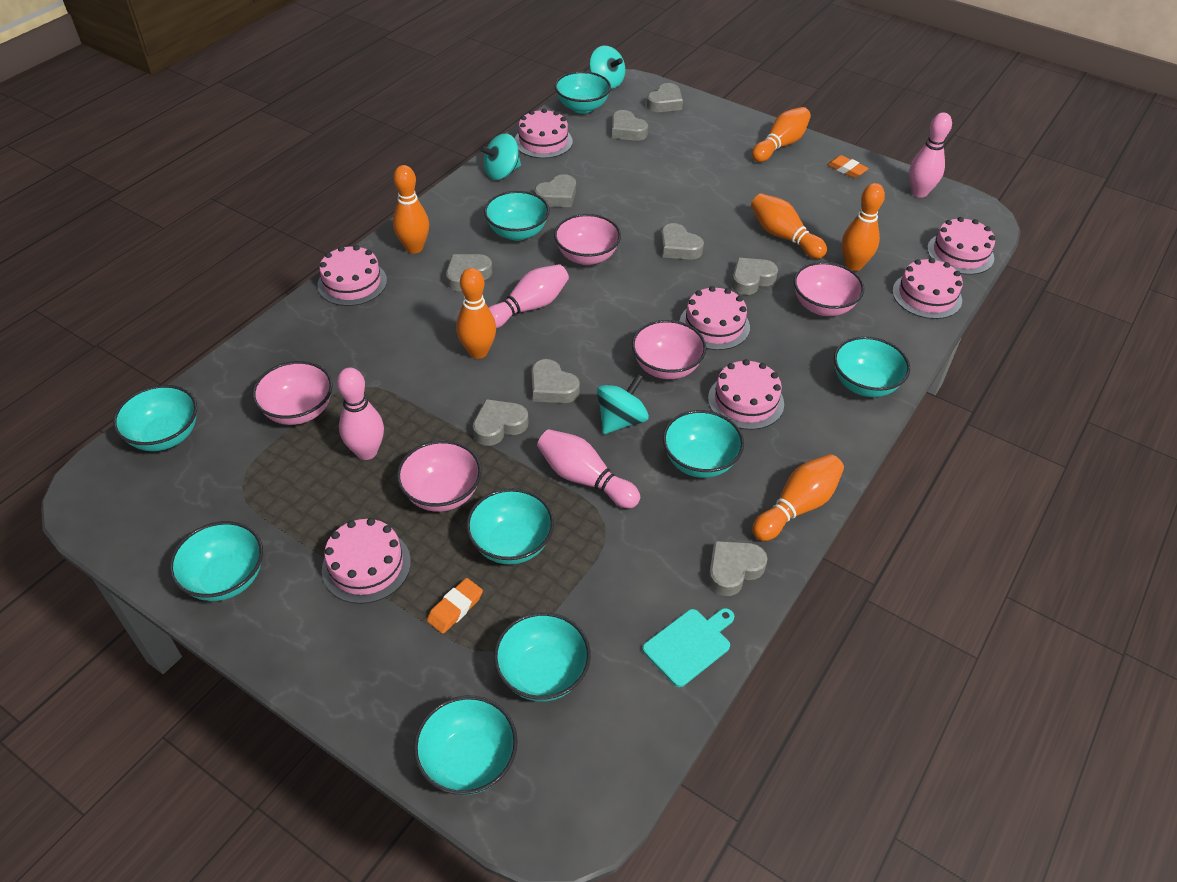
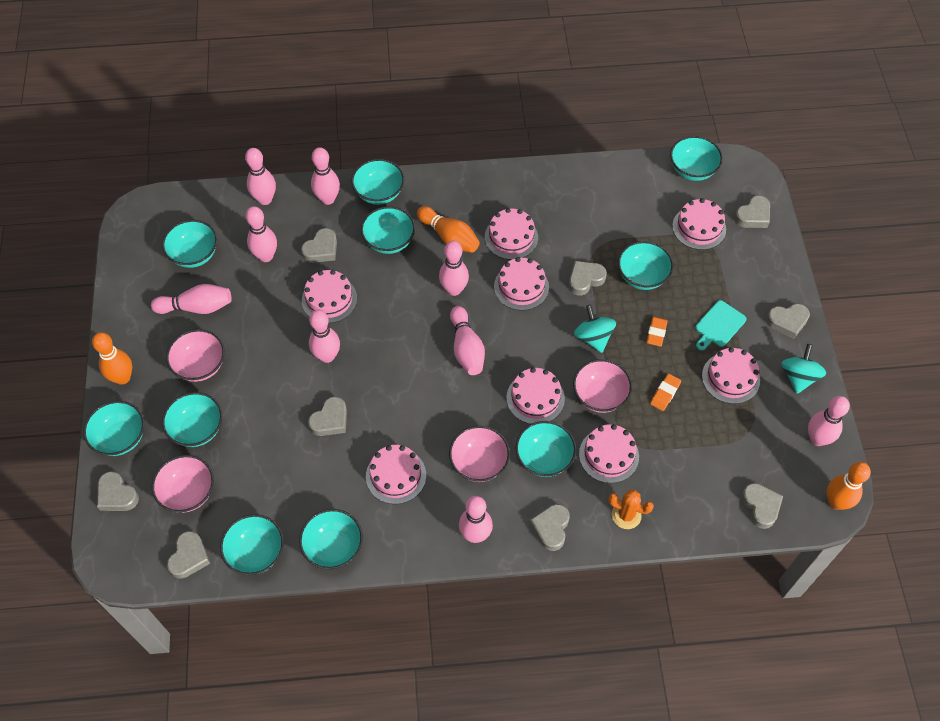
orange bowling pin: 6 -> 3
orange cactus: 0 -> 1
pink bowl: 5 -> 4
pink bowling pin: 4 -> 9
pink cake: 7 -> 8
turquoise bowl: 9 -> 10
turquoise spinning top: 3 -> 2

